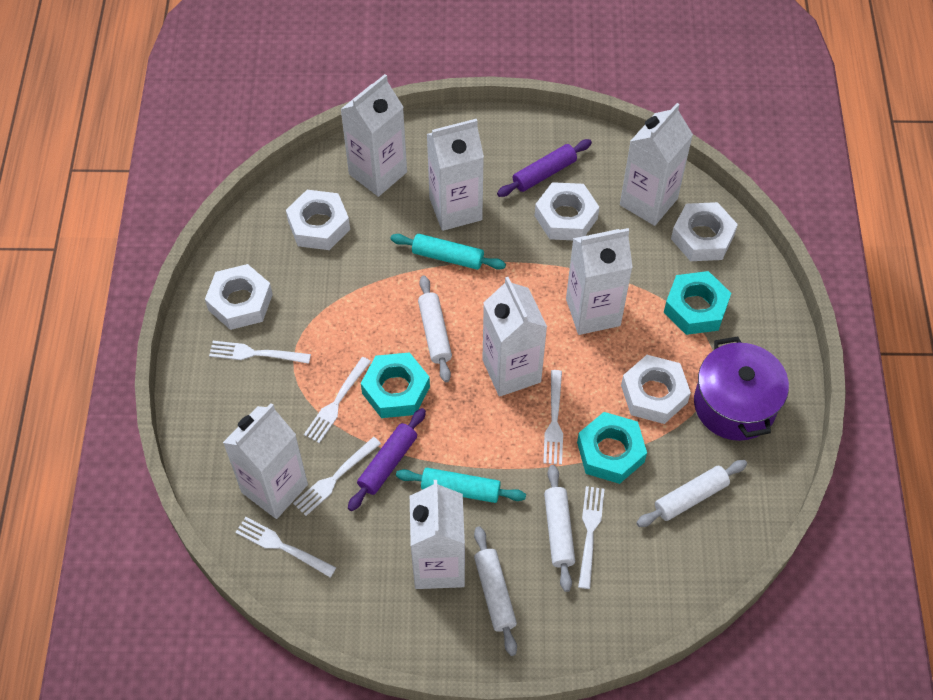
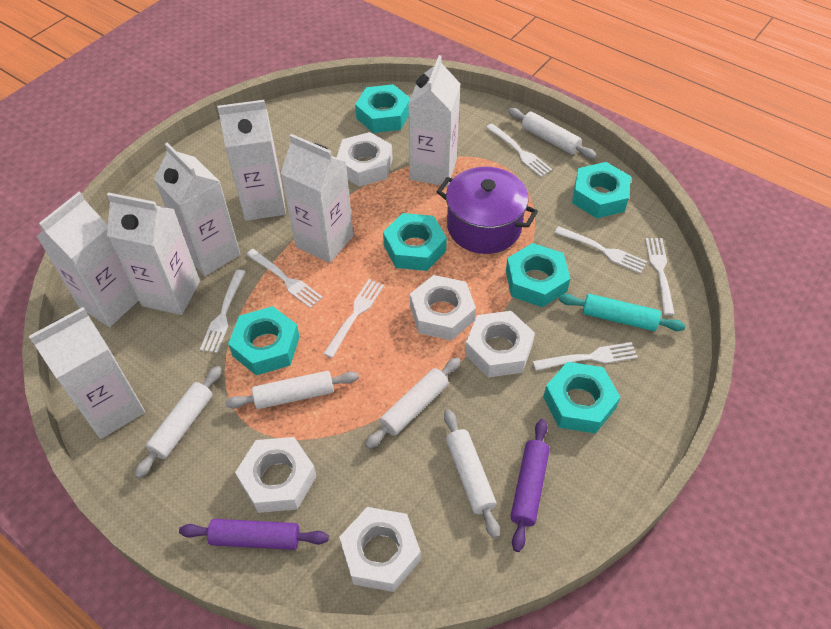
turquoise nut: 3 -> 6
turquoise rolling pin: 2 -> 1
white fork: 6 -> 7
white rolling pin: 4 -> 5

